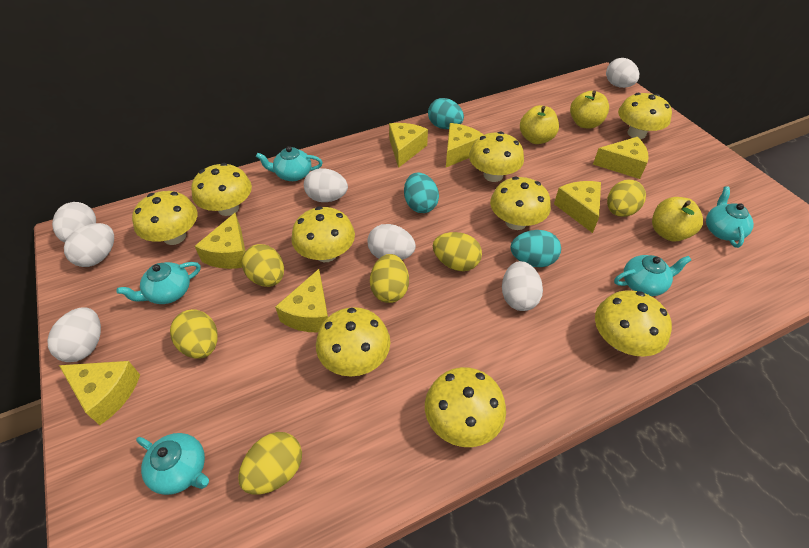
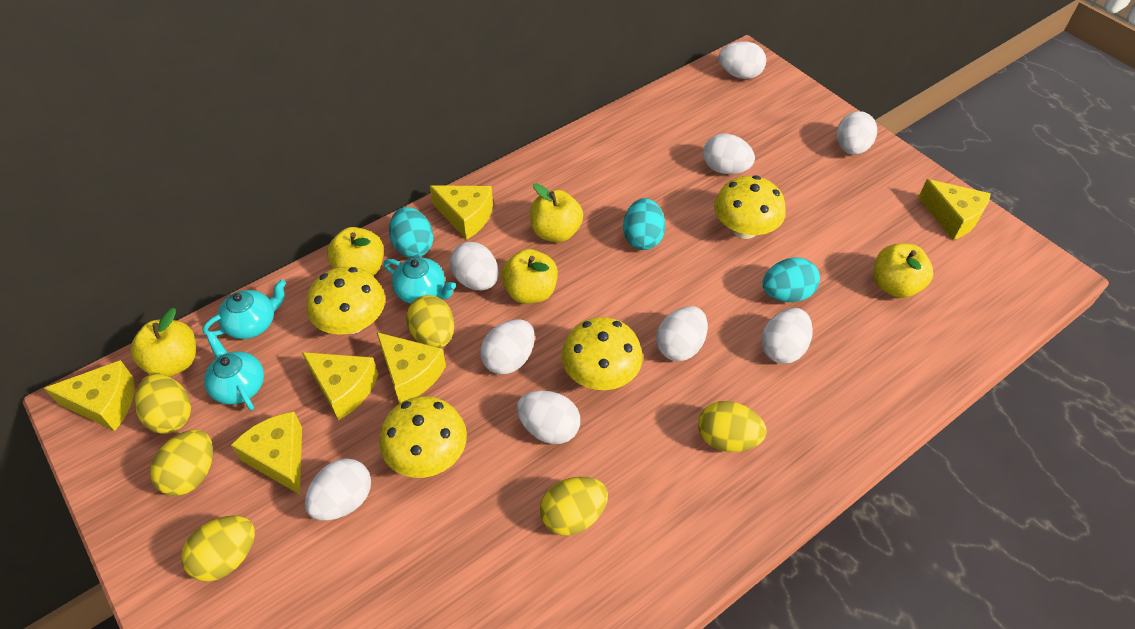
turquoise teapot: 5 -> 3
white egg: 7 -> 9
yellow apple: 3 -> 5
yellow cheese: 7 -> 6
yellow mushroom: 9 -> 4

